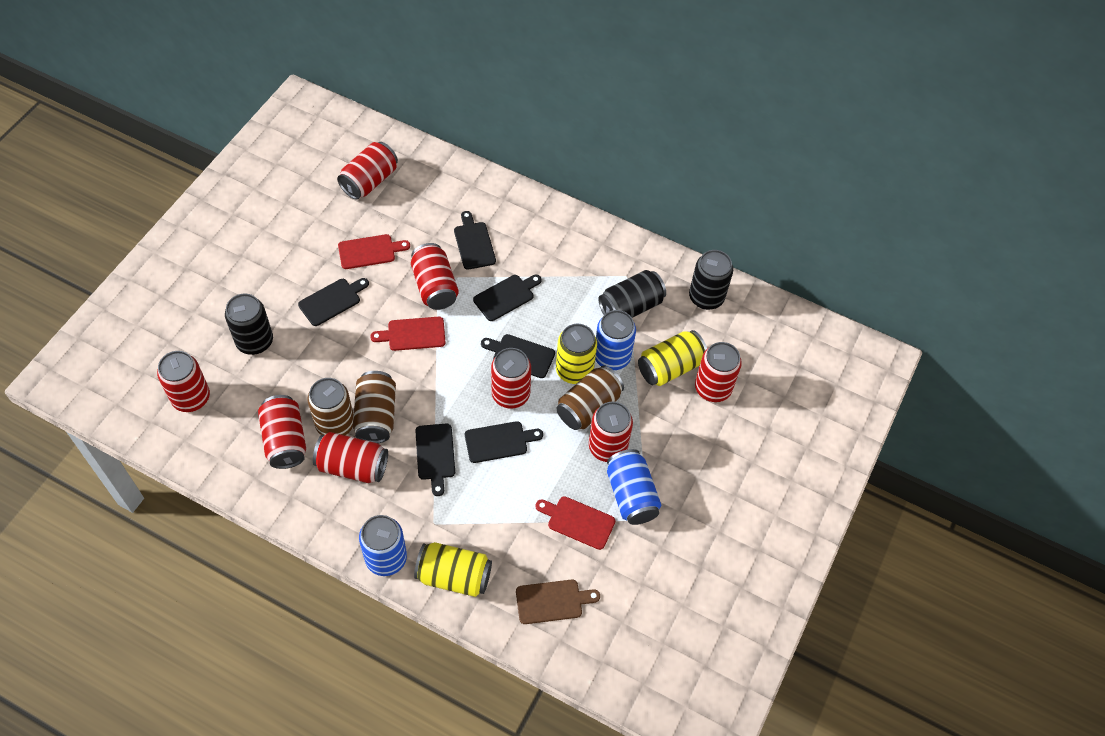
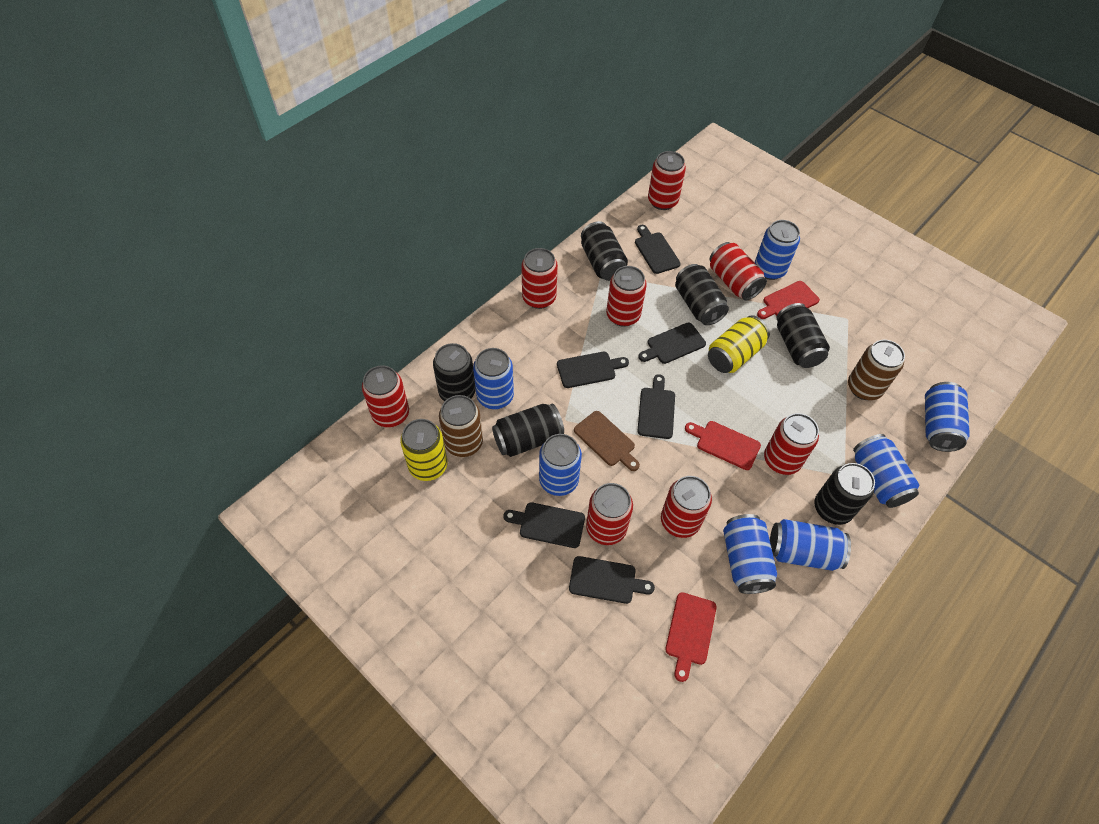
black can: 3 -> 6
blue can: 3 -> 7
brown can: 3 -> 2
yellow can: 3 -> 2

